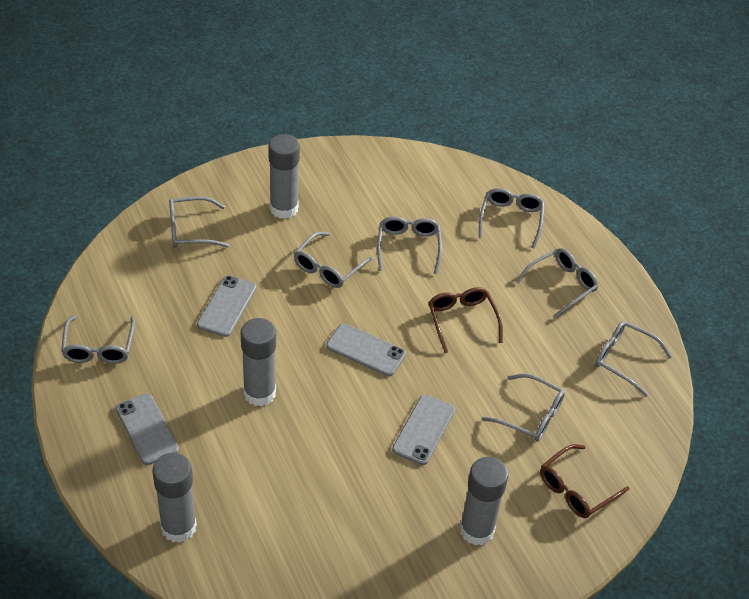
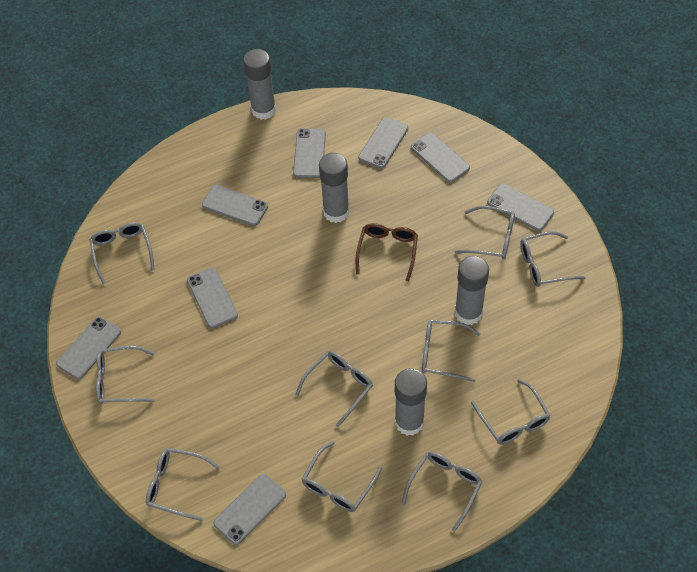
brown glasses: 2 -> 1
grey glasses: 8 -> 10
grey phone: 4 -> 8

